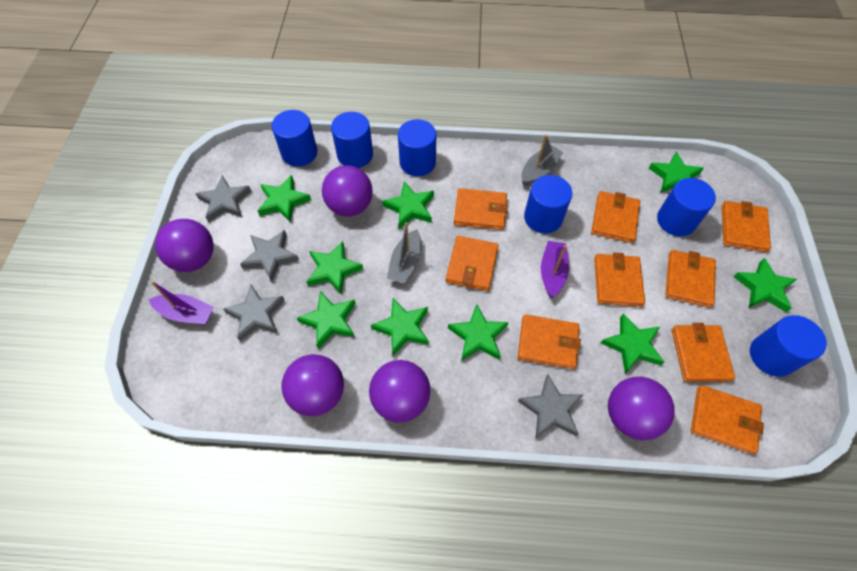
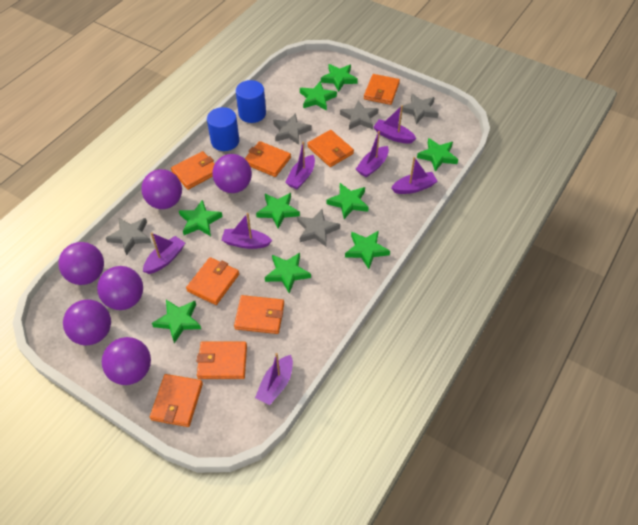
blue cylinder: 6 -> 2
grey boat: 2 -> 0
grey star: 4 -> 5
orange wallet: 9 -> 8
purple ball: 5 -> 6
purple boat: 2 -> 7

